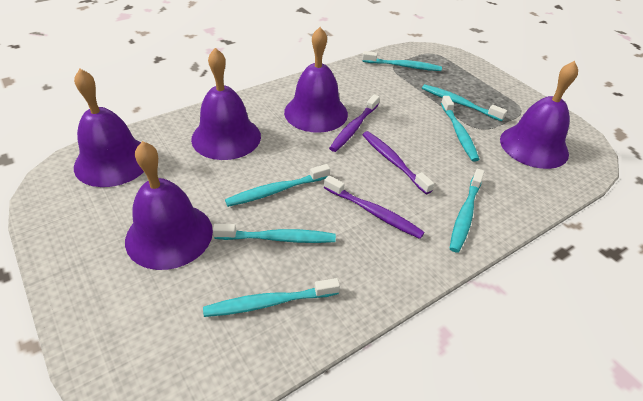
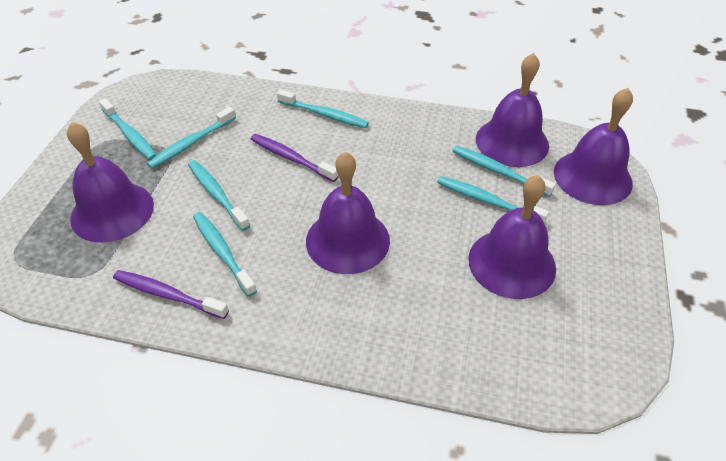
purple toothbrush: 3 -> 2

